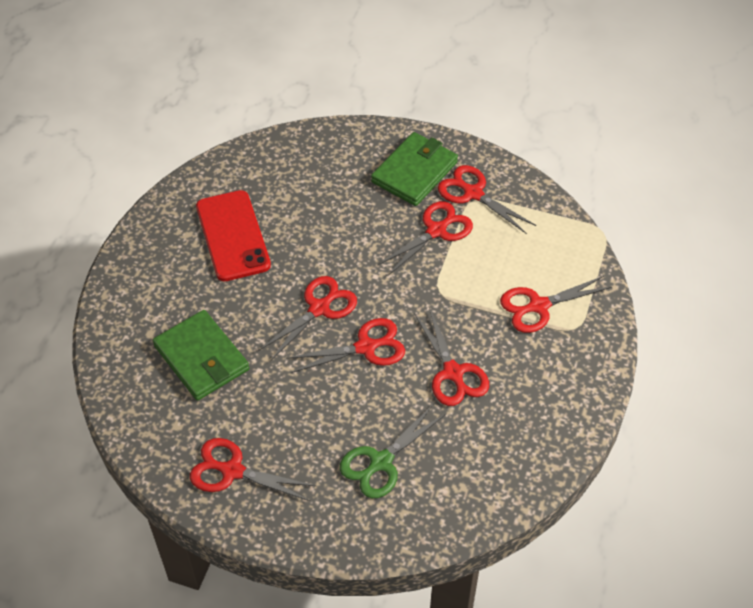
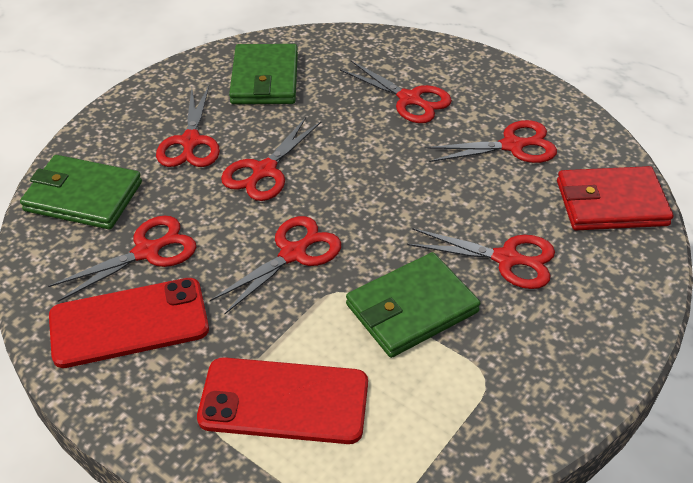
green scissors: 1 -> 0
green wallet: 2 -> 3
red phone: 1 -> 2
red wallet: 0 -> 1

